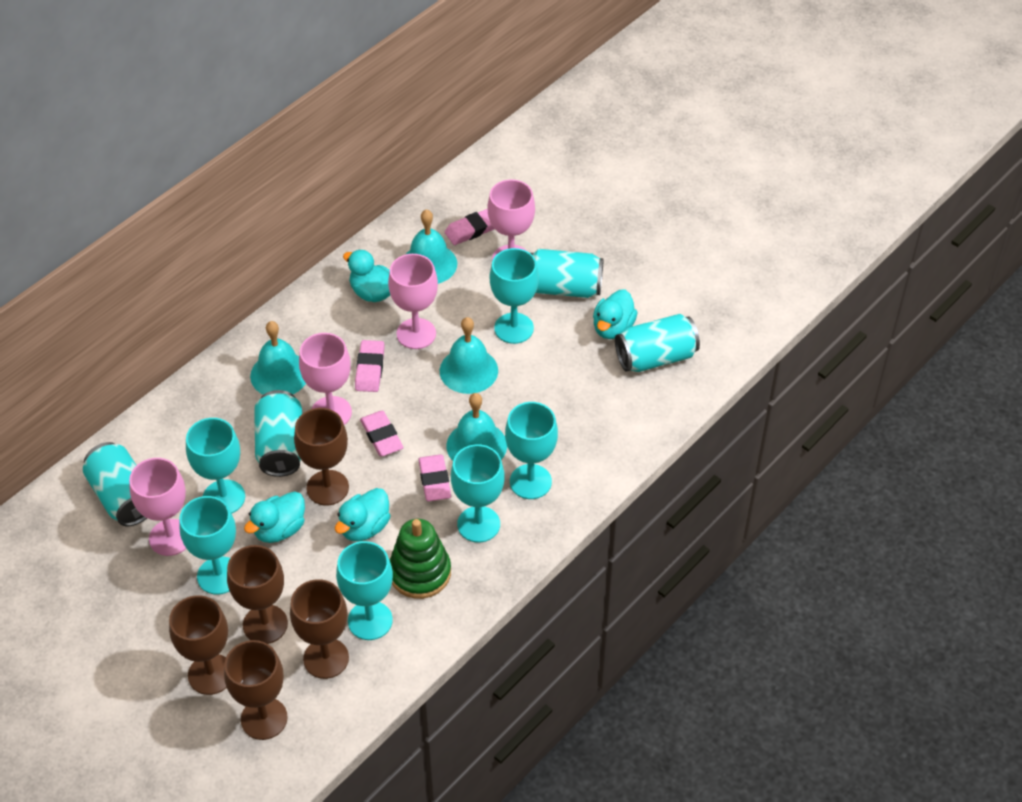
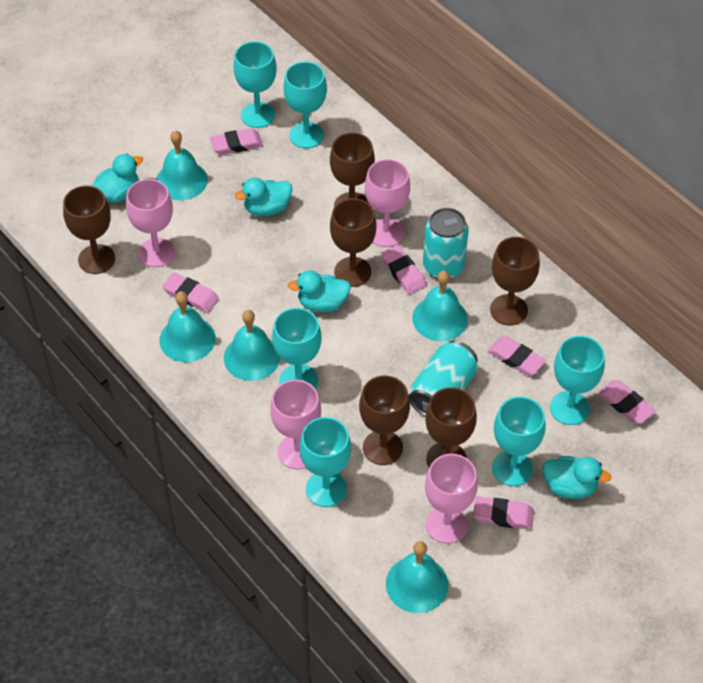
brown goblet: 5 -> 6
green stacking toy: 1 -> 0
pink eraser: 4 -> 6
turquoise bell: 4 -> 5
turquoise can: 4 -> 2

